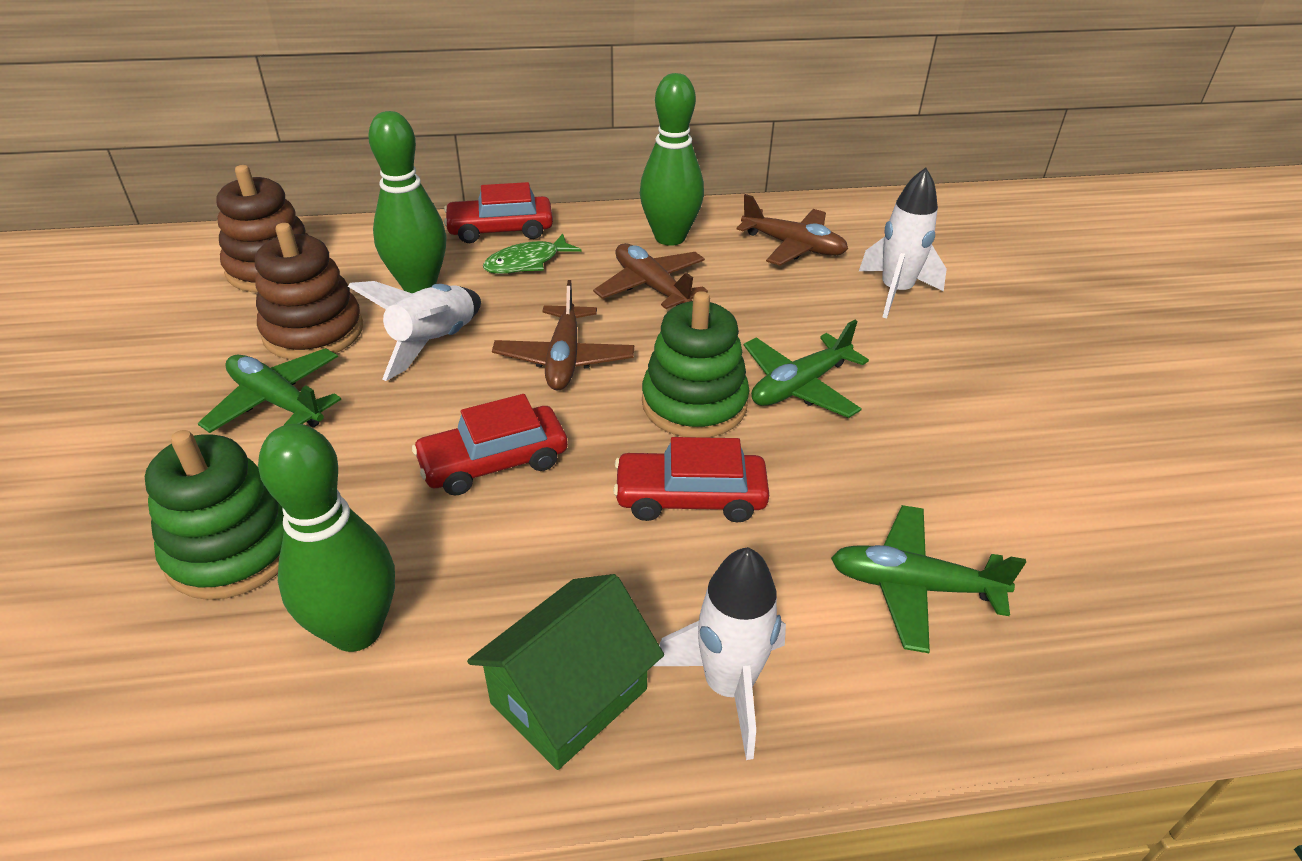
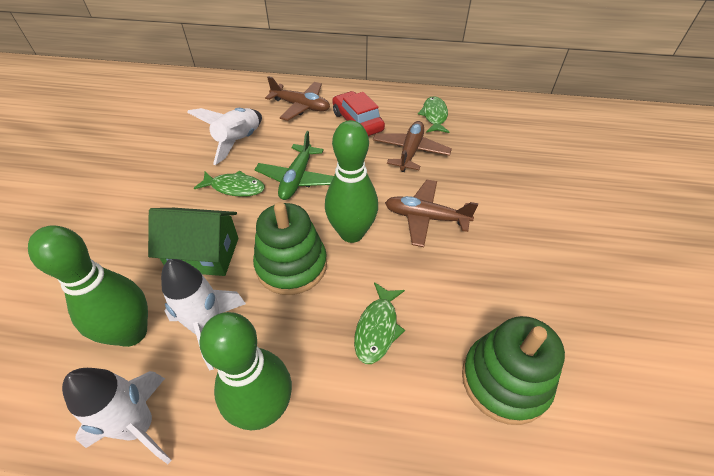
brown stacking toy: 2 -> 0
green fish: 1 -> 3
green plane: 3 -> 1
red car: 3 -> 1

